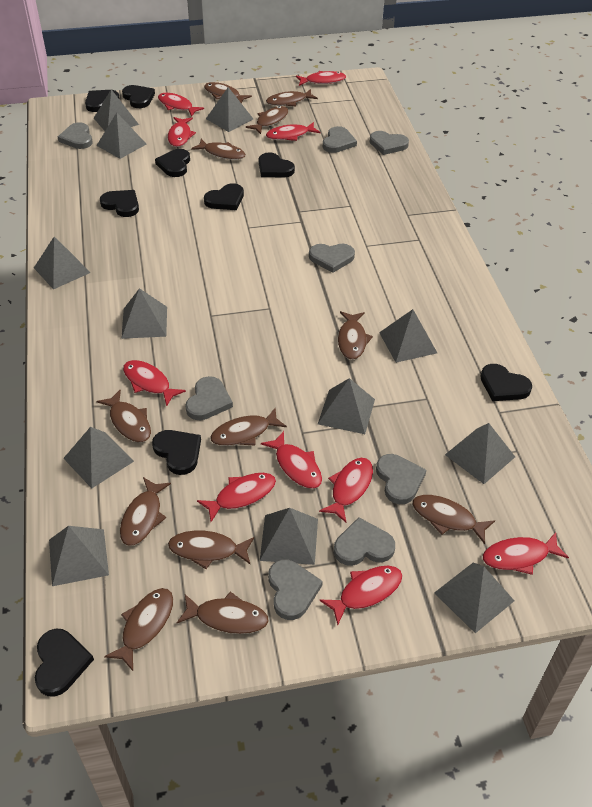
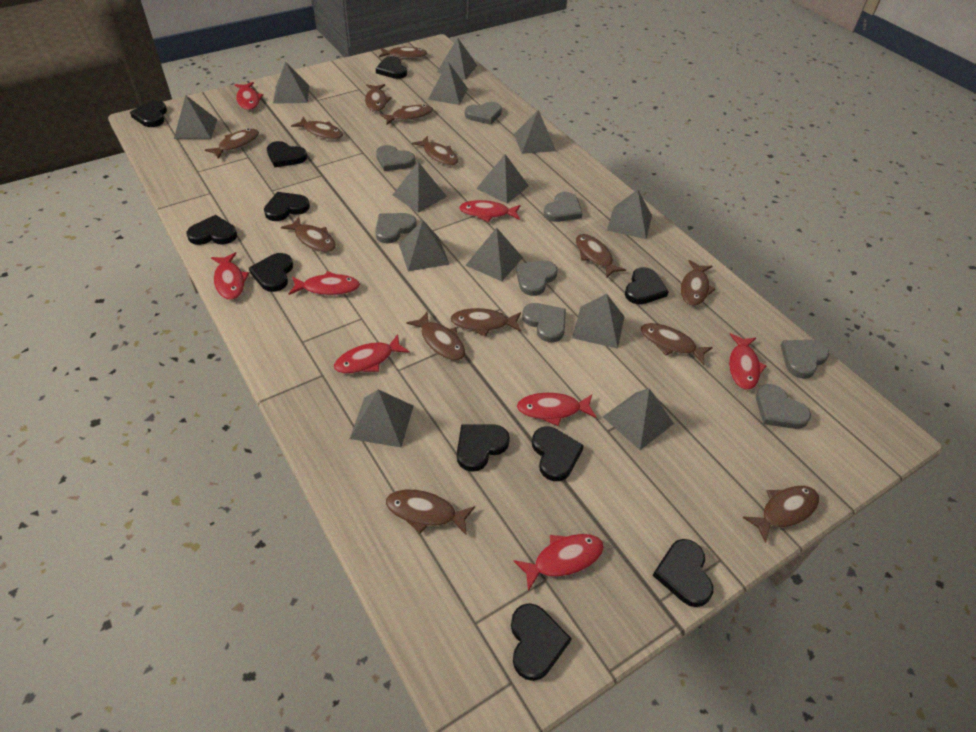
black heart: 9 -> 11
brown fish: 12 -> 14
grey pyramid: 12 -> 13
red fish: 10 -> 8

